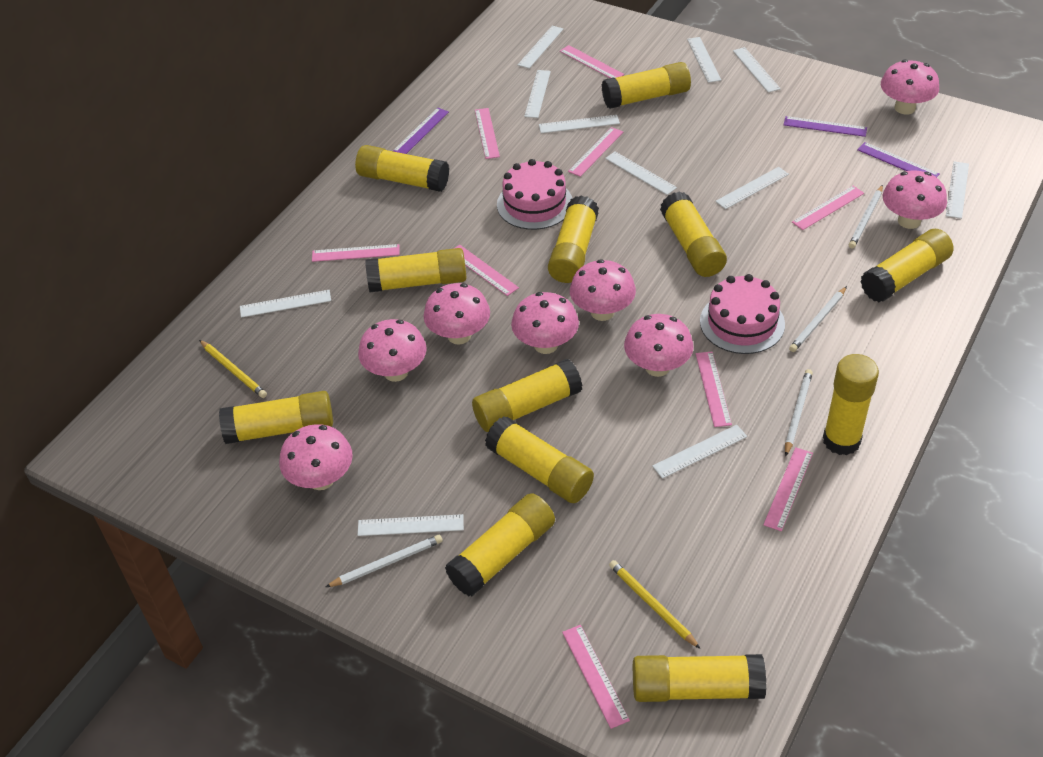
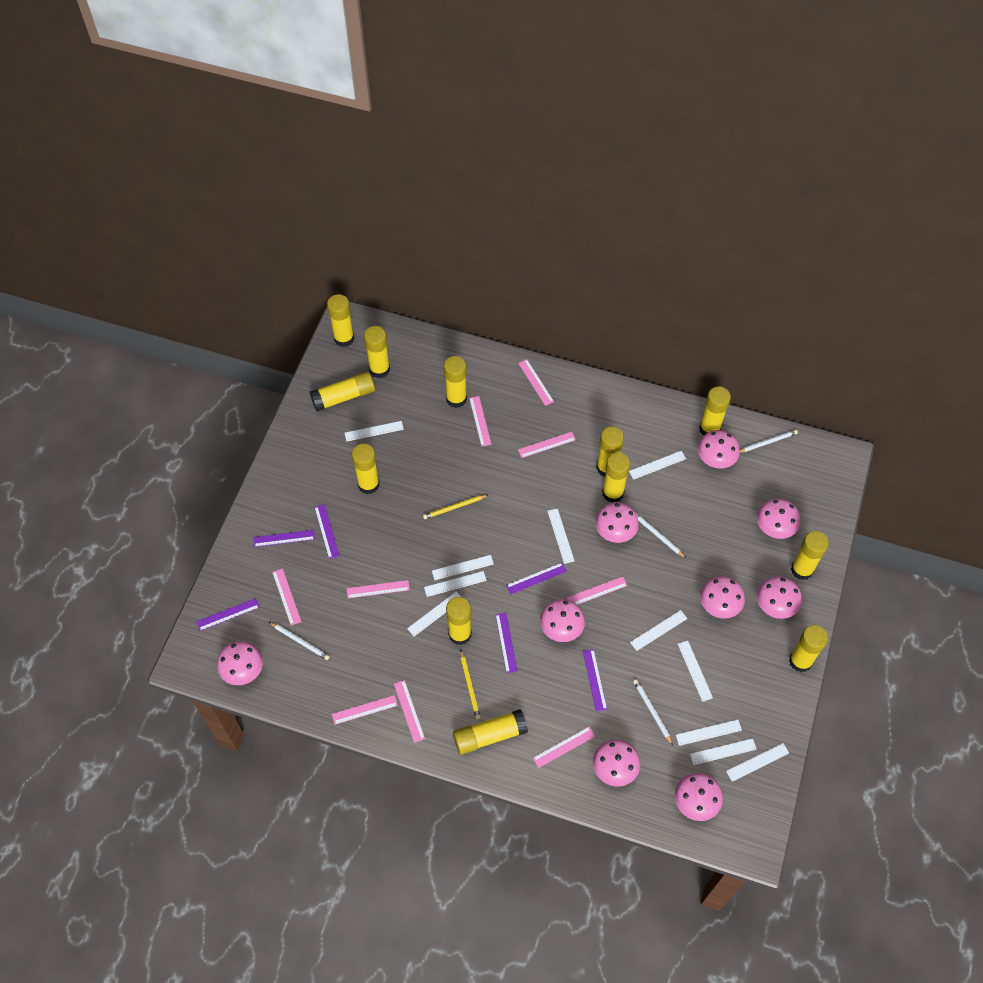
pink cake: 2 -> 0
pink mushroom: 8 -> 9
purple ruler: 3 -> 6

